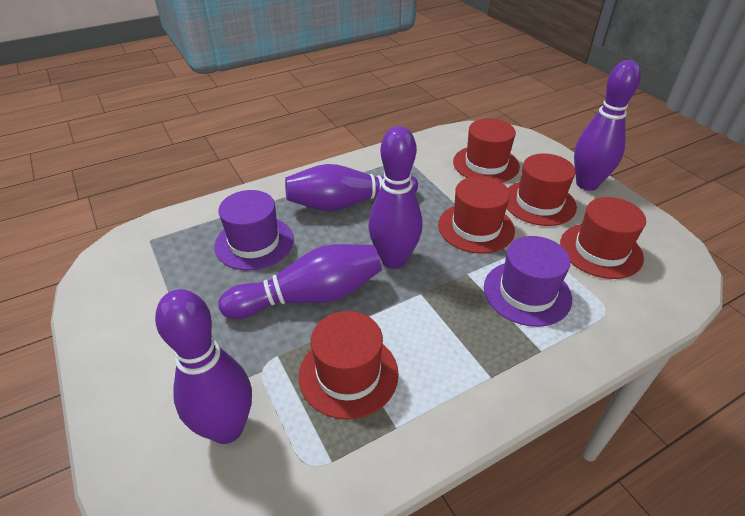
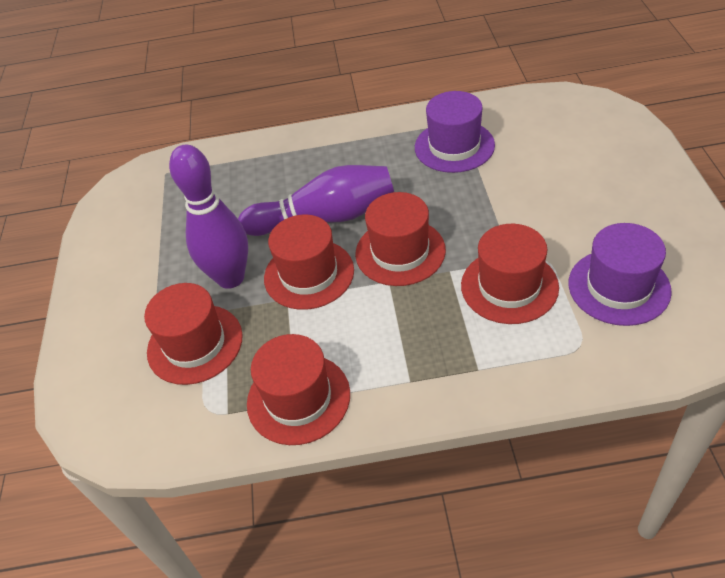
purple bowling pin: 5 -> 2

